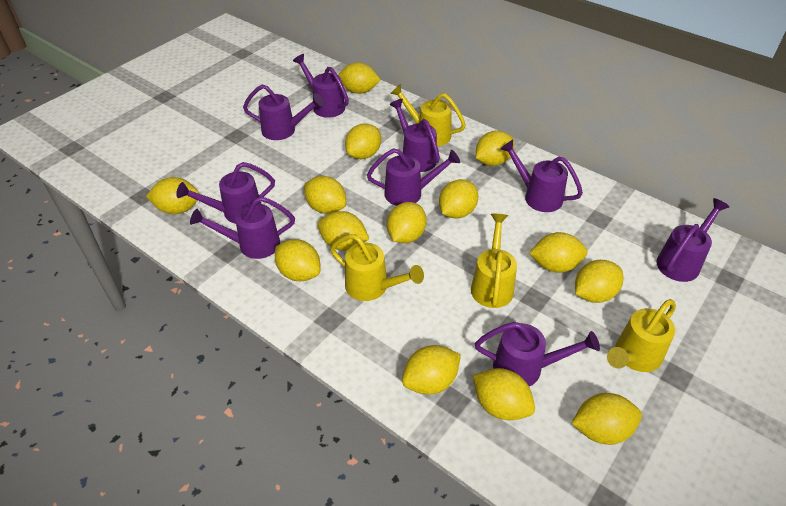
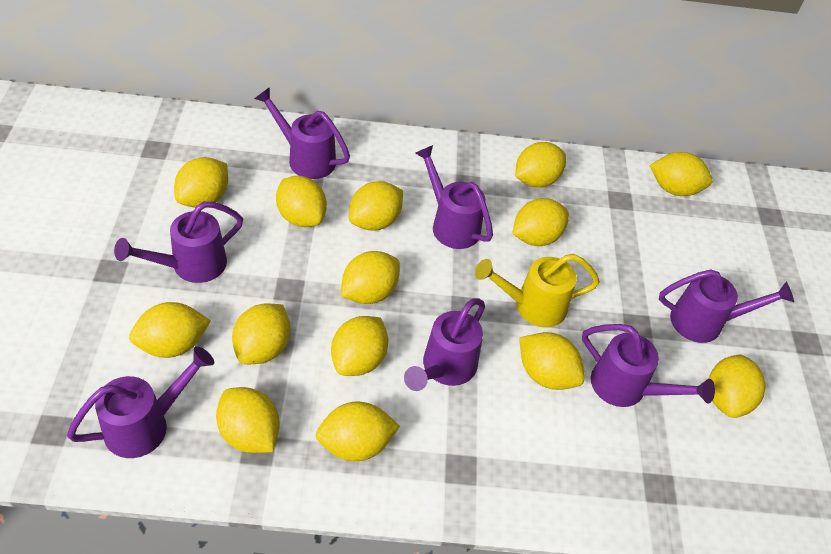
purple watering can: 9 -> 7
yellow watering can: 4 -> 1

